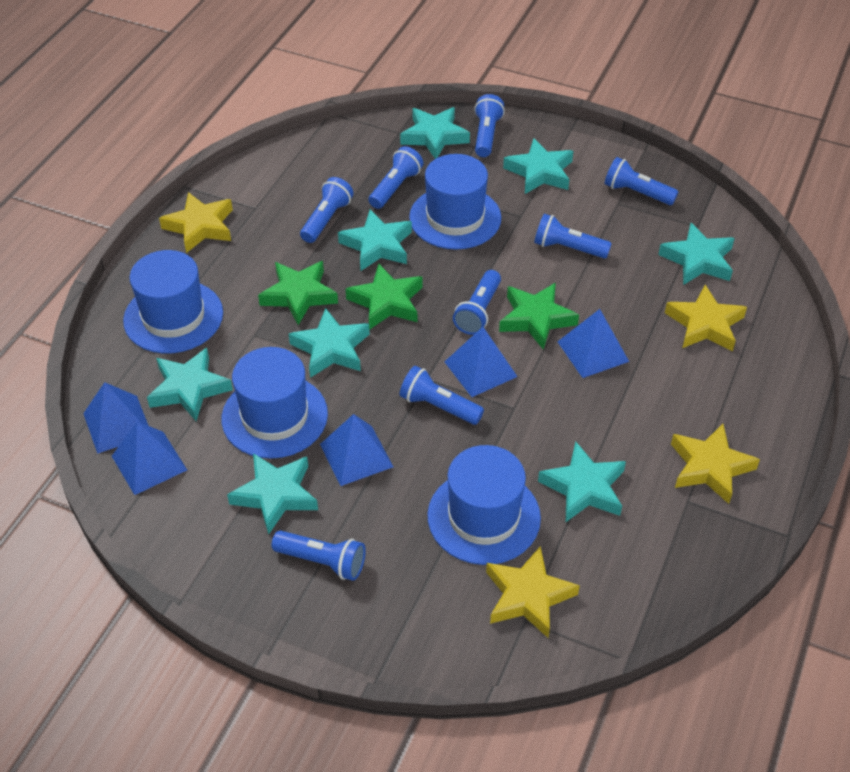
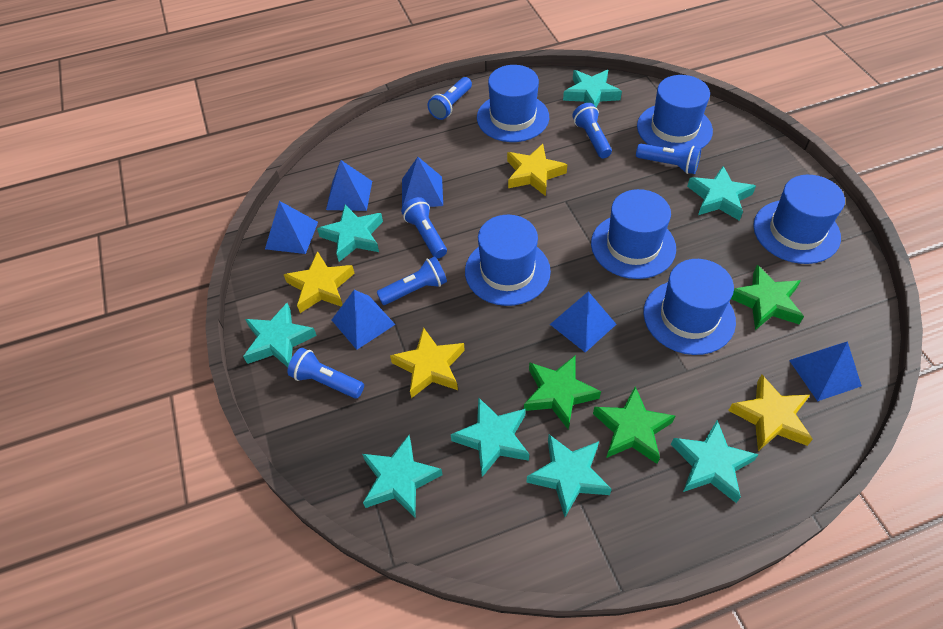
blue flashlight: 8 -> 6
blue hat: 4 -> 6
blue pyramid: 5 -> 6

